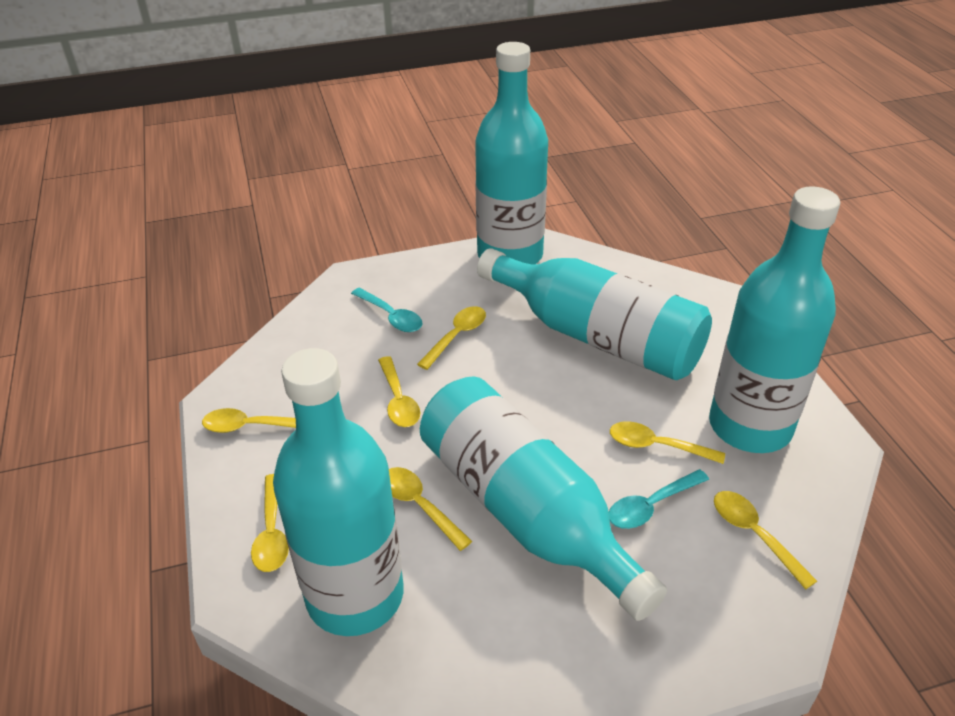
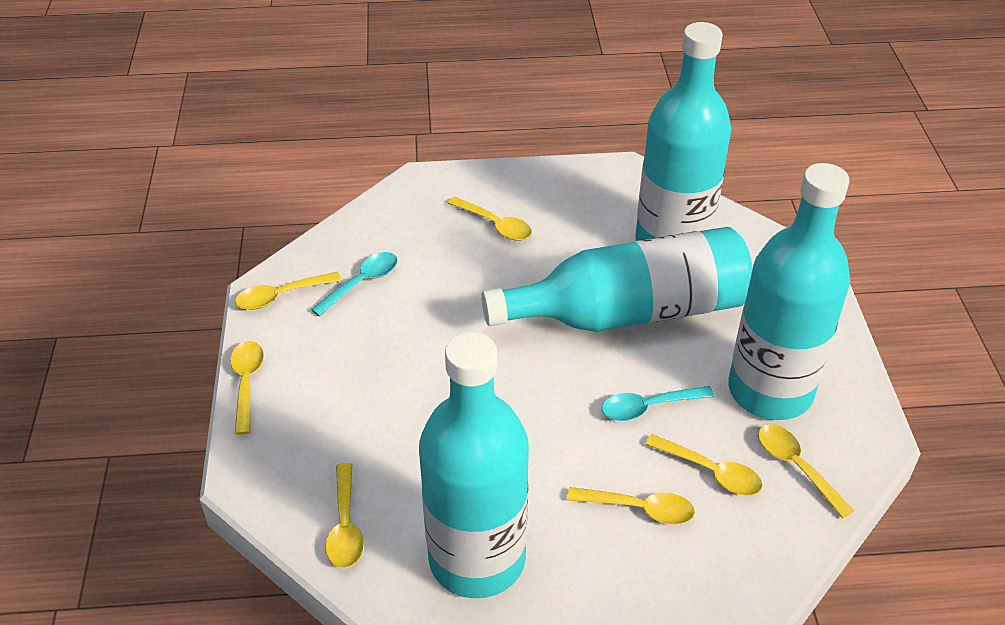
turquoise bottle: 5 -> 4

